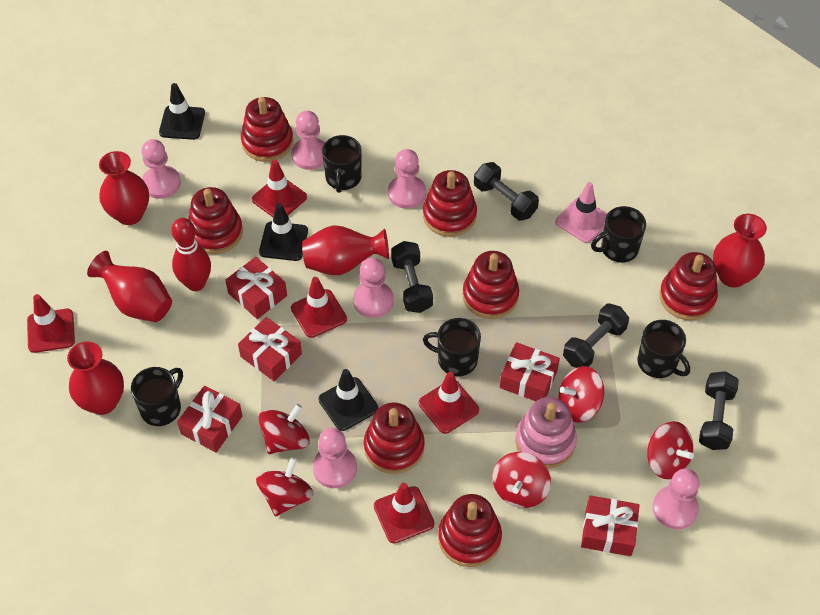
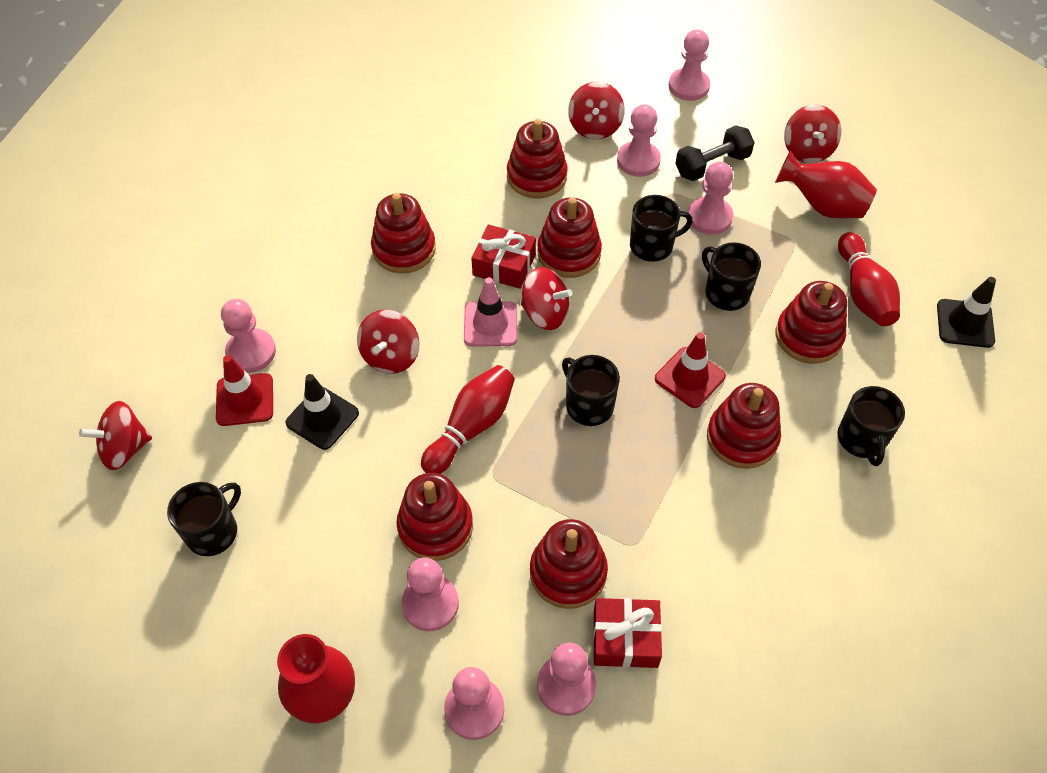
black dumbbell: 4 -> 1
black traffic cone: 3 -> 2
pink pawn: 6 -> 7
pink stacking toy: 1 -> 0
red bowling pin: 1 -> 2
red gift: 5 -> 2
red traffic cone: 5 -> 2
red vase: 5 -> 2

